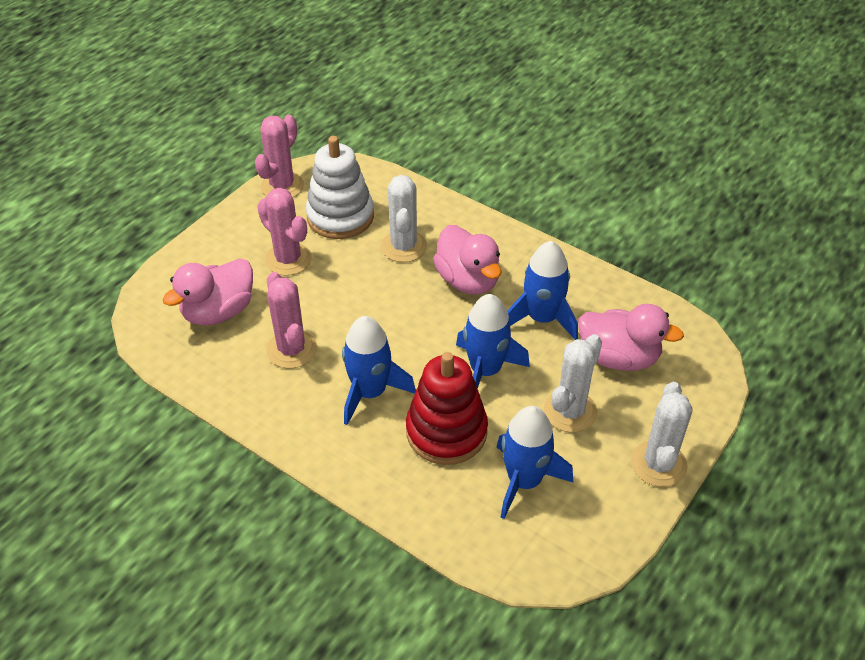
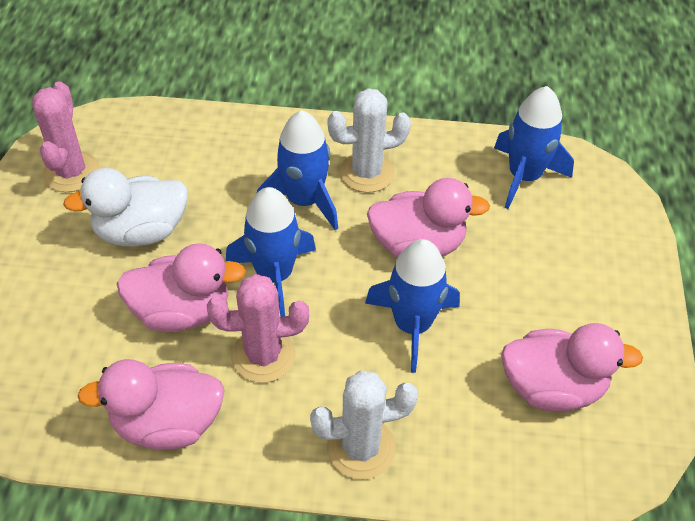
pink cactus: 3 -> 2
pink duck: 3 -> 4
red stacking toy: 1 -> 0
white cactus: 3 -> 2
white duck: 0 -> 1
white stacking toy: 1 -> 0

